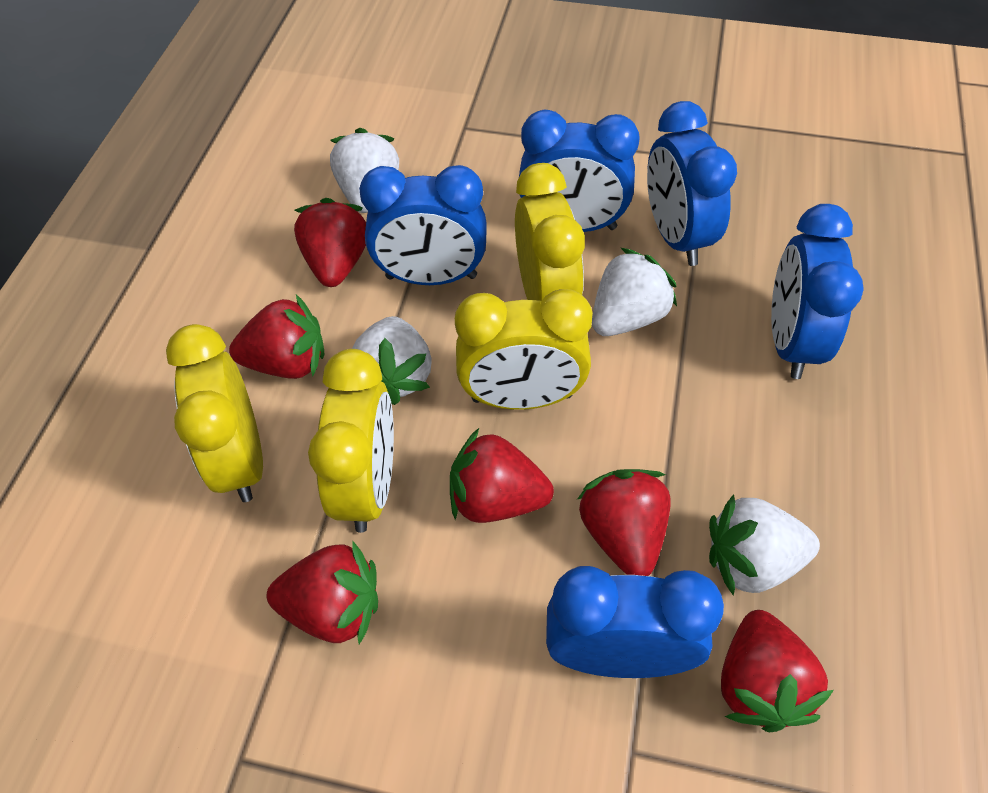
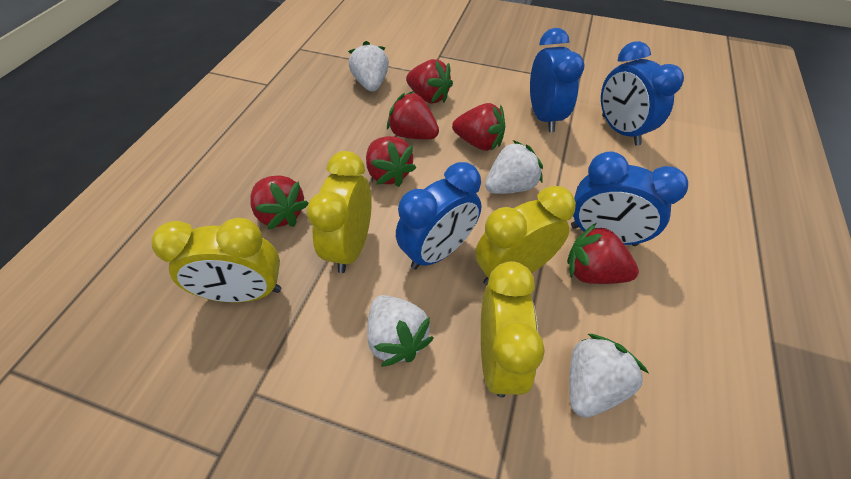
blue clock: 5 -> 4

